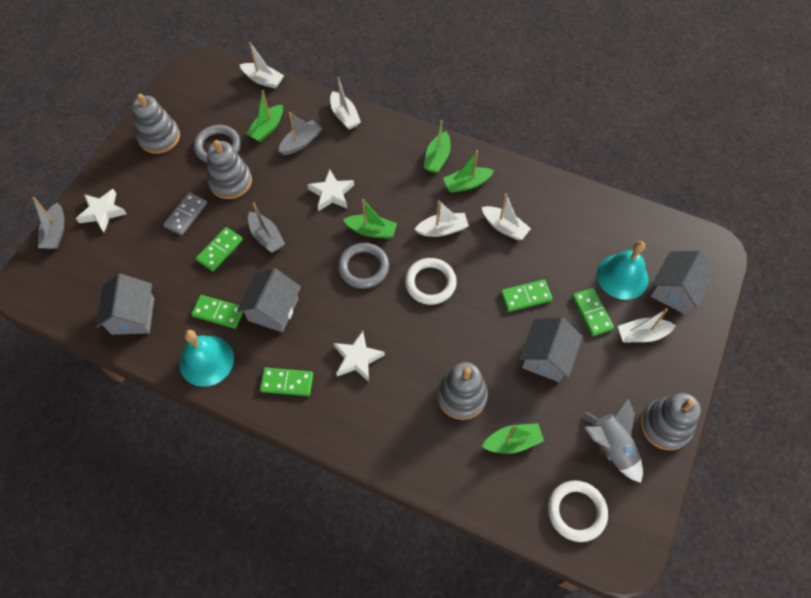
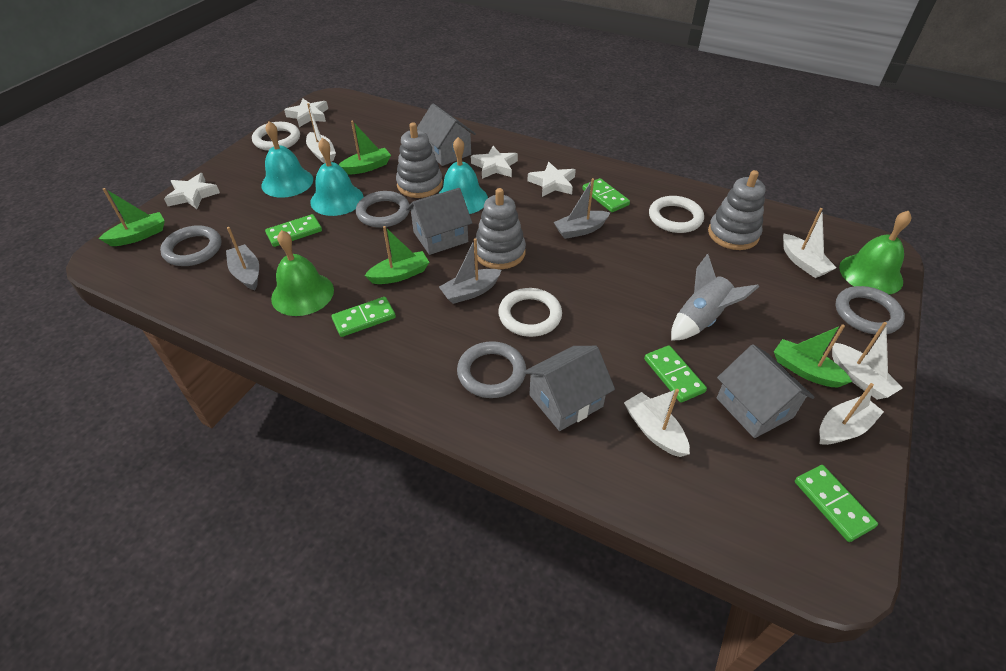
green bell: 0 -> 2
green boat: 5 -> 4
grey domino: 1 -> 0
grey ring: 2 -> 4
grey stacking toy: 4 -> 3
turquoise bell: 2 -> 3
white ring: 2 -> 3
white star: 3 -> 4

